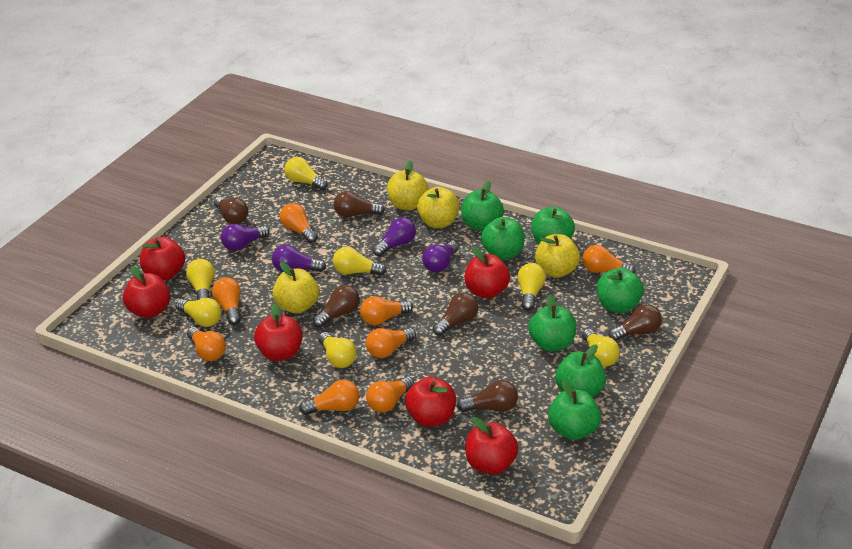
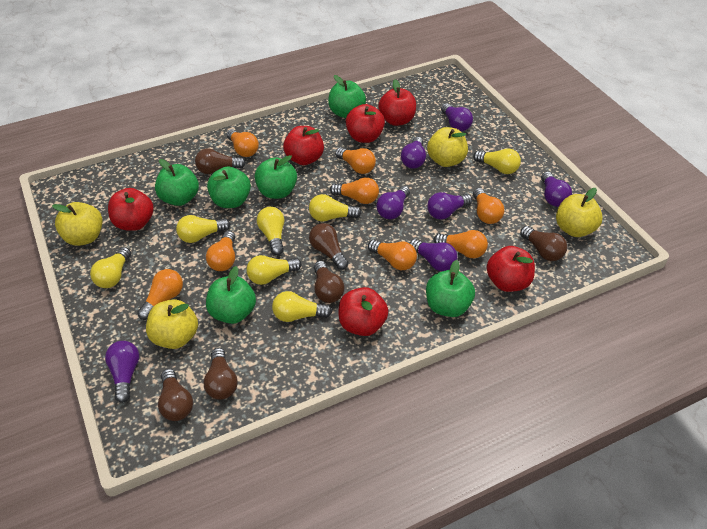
green apple: 7 -> 6
purple light bulb: 4 -> 7

